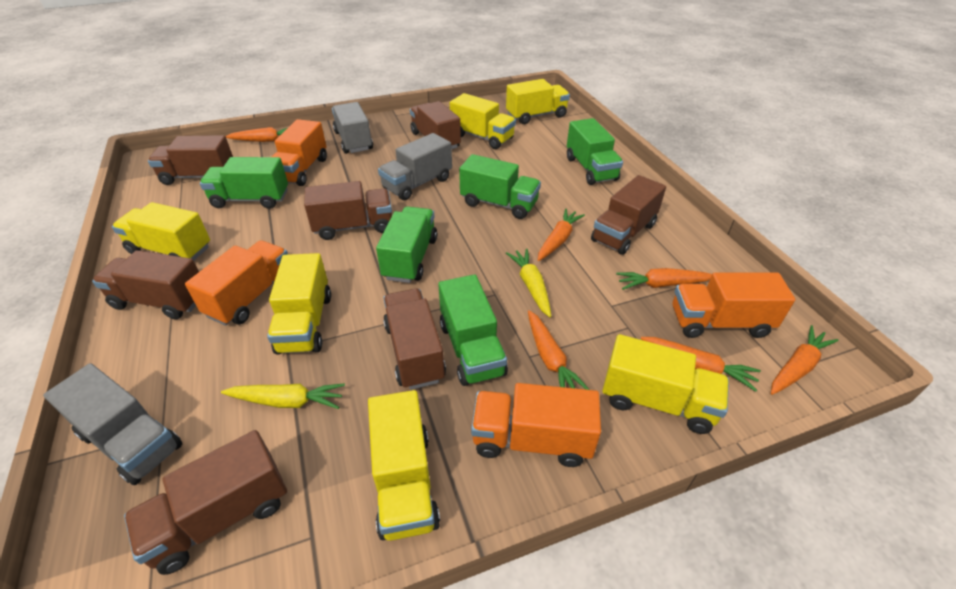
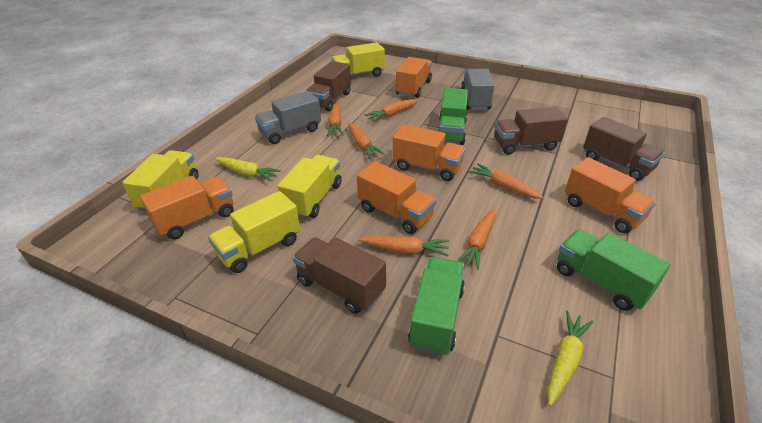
brown truck: 7 -> 4
green truck: 5 -> 3
grey truck: 3 -> 2
orange truck: 4 -> 5
yellow truck: 6 -> 4

